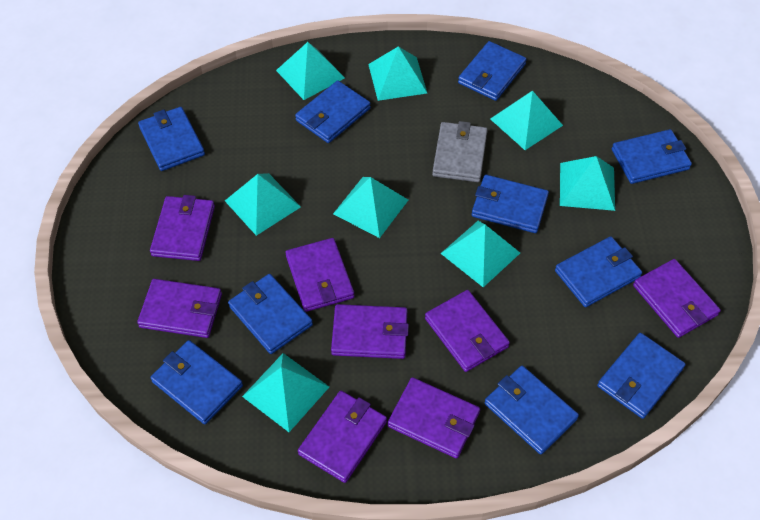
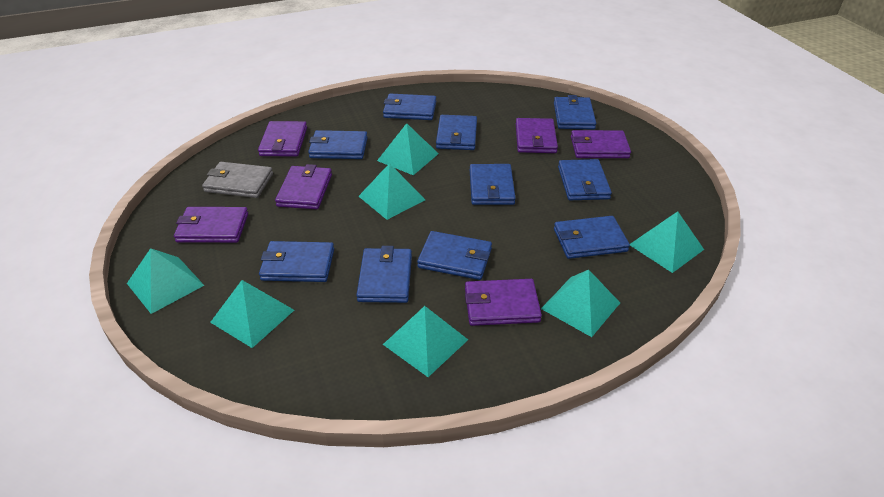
purple wallet: 8 -> 6
turquoise pyramid: 8 -> 7

